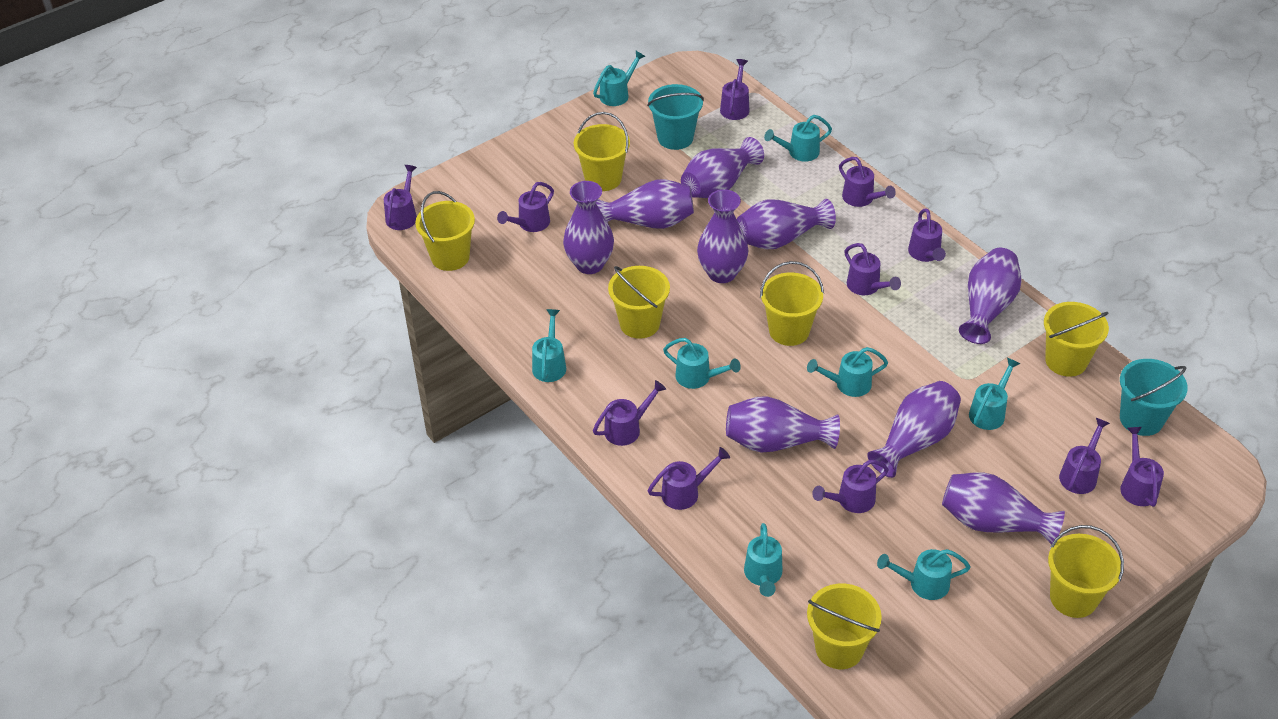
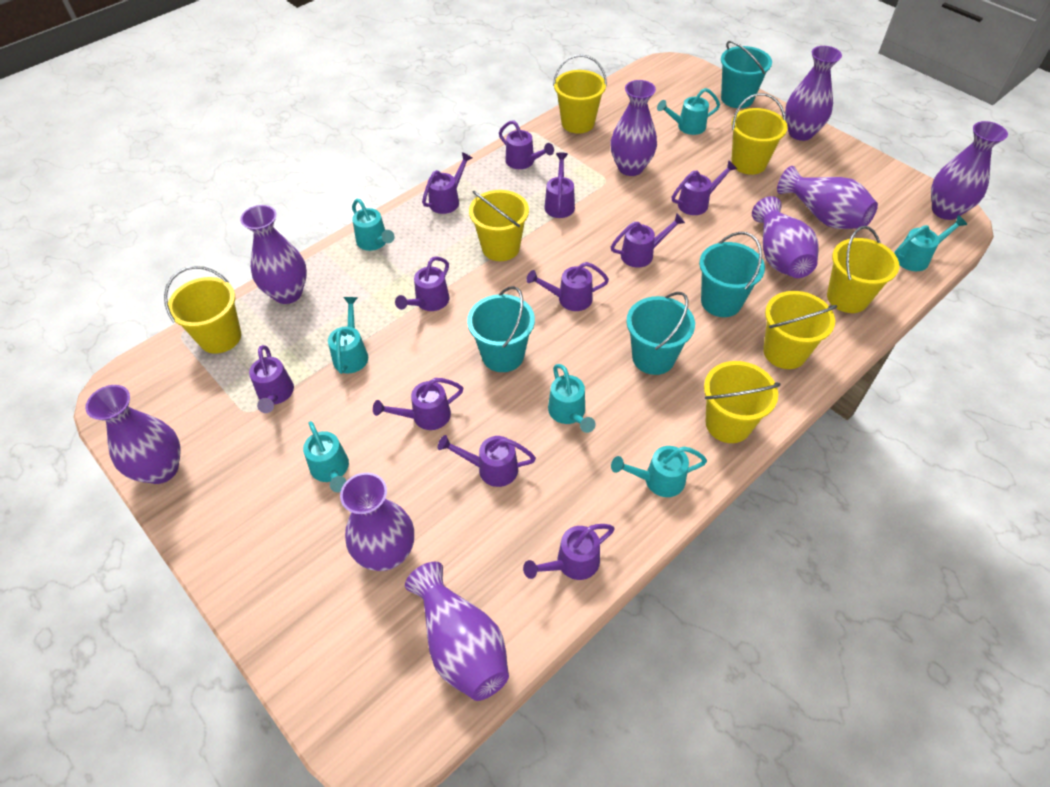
turquoise bucket: 2 -> 4
turquoise watering can: 8 -> 7

